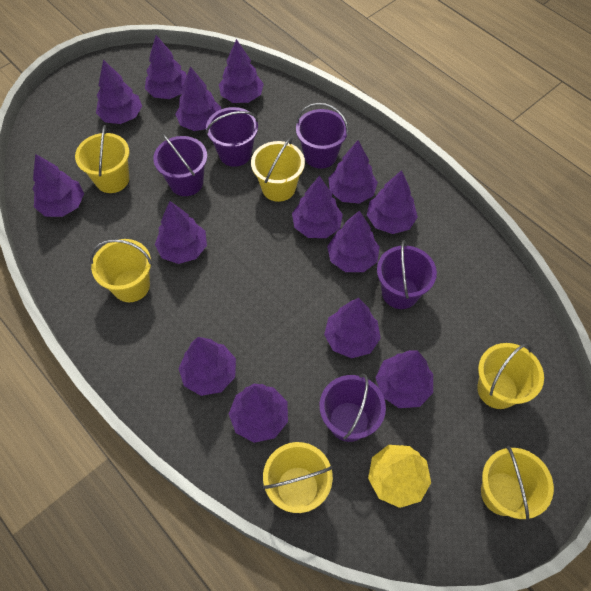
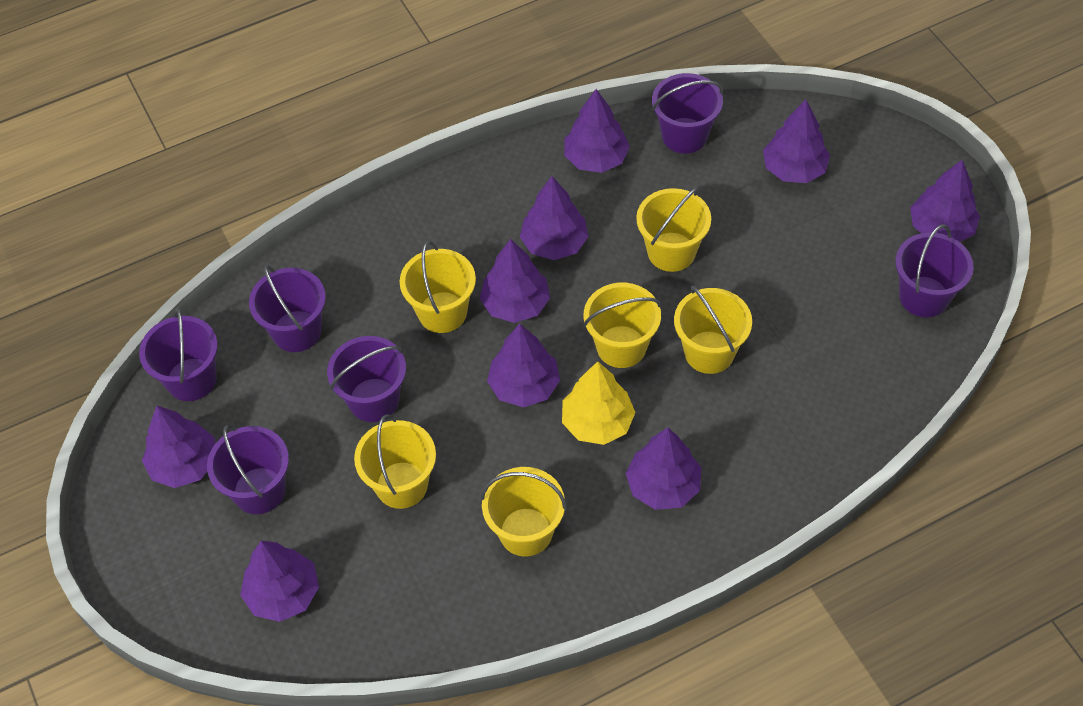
purple bucket: 5 -> 6
purple tree: 14 -> 9

